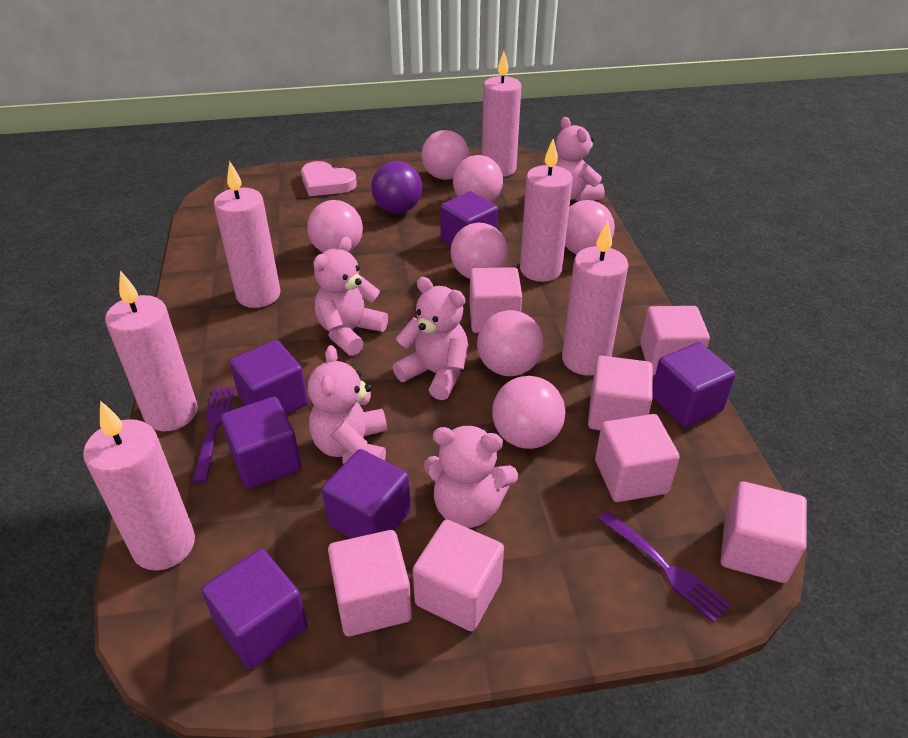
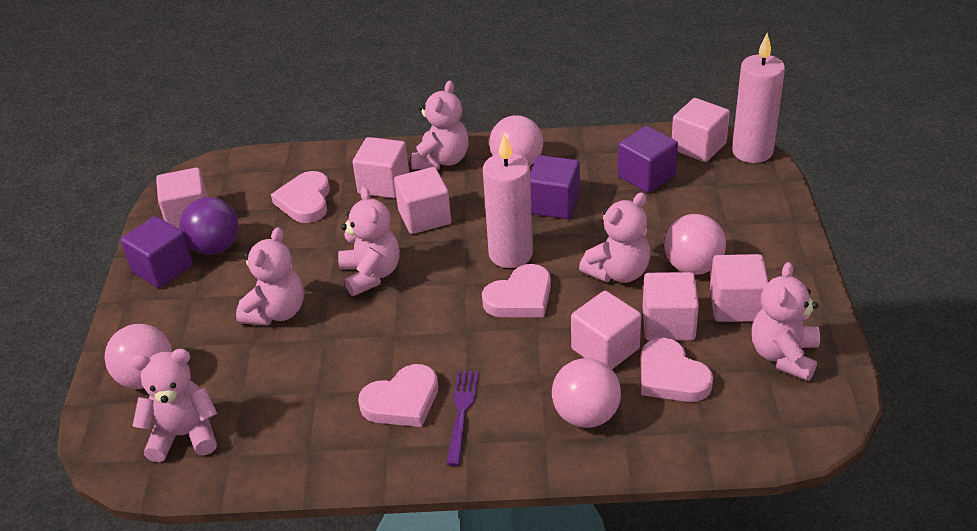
pink ball: 7 -> 4
pink candle: 6 -> 2
pink heart: 1 -> 4
pink teddy bear: 5 -> 6
purple cube: 6 -> 3
purple fork: 2 -> 1

